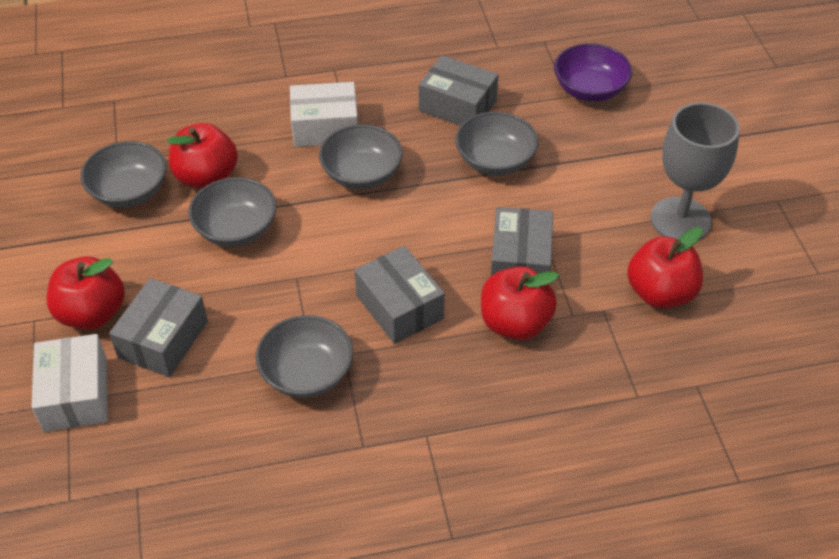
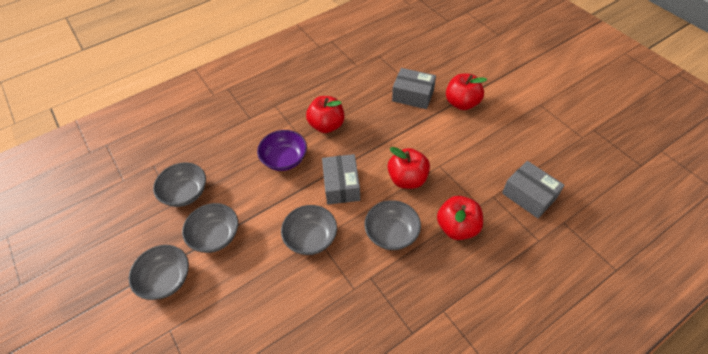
grey box: 4 -> 3
grey goblet: 1 -> 0
white box: 2 -> 0

